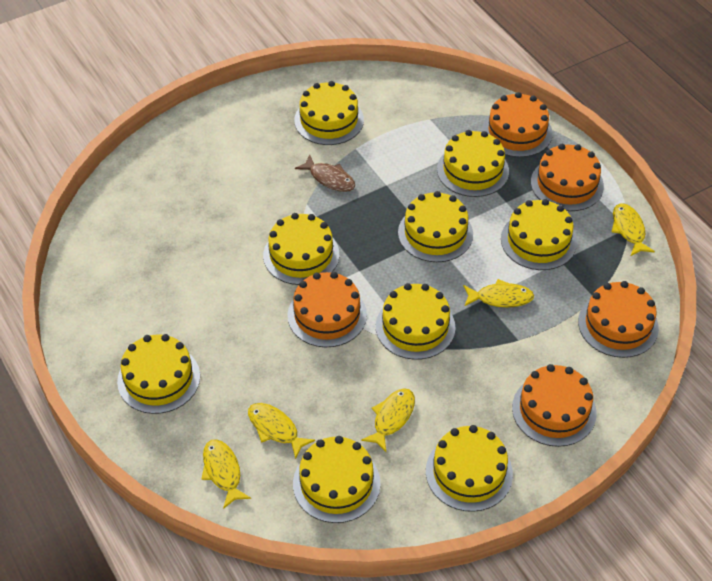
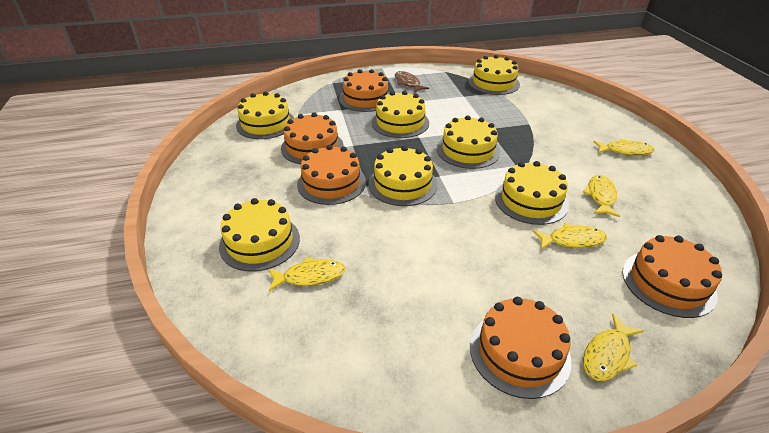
yellow cake: 9 -> 7

